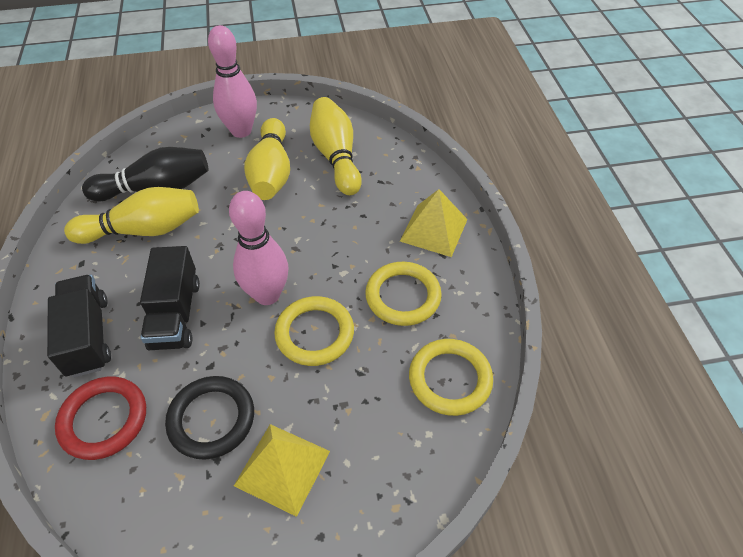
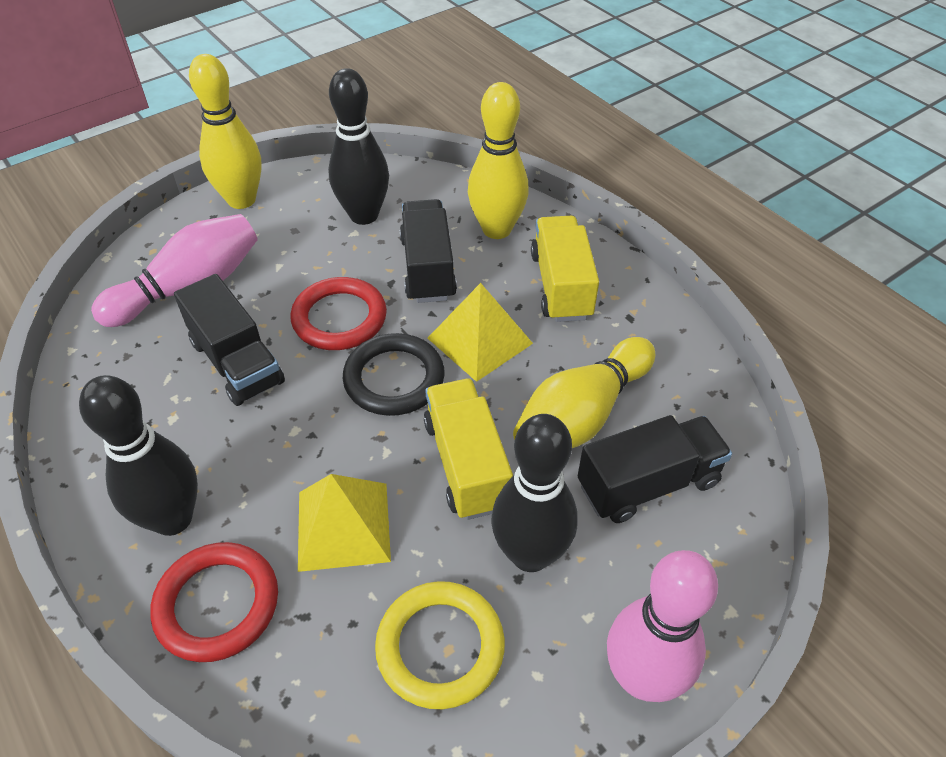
black bowling pin: 1 -> 3
black truck: 2 -> 3
red ring: 1 -> 2
yellow ring: 3 -> 1
yellow truck: 0 -> 2

